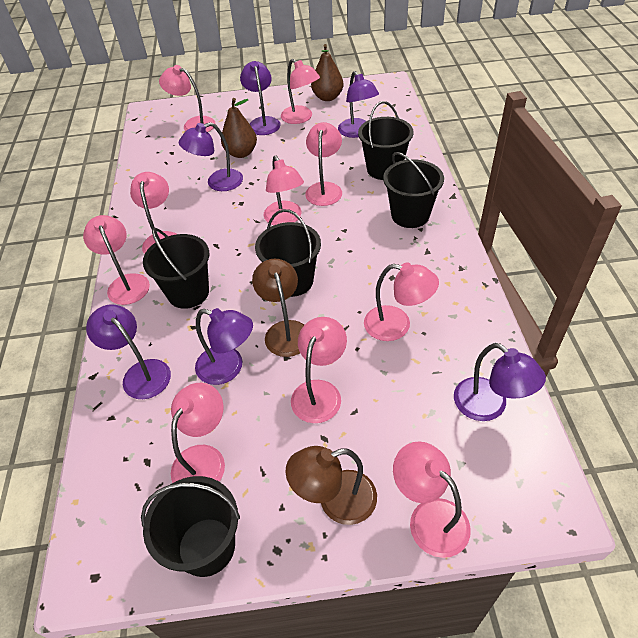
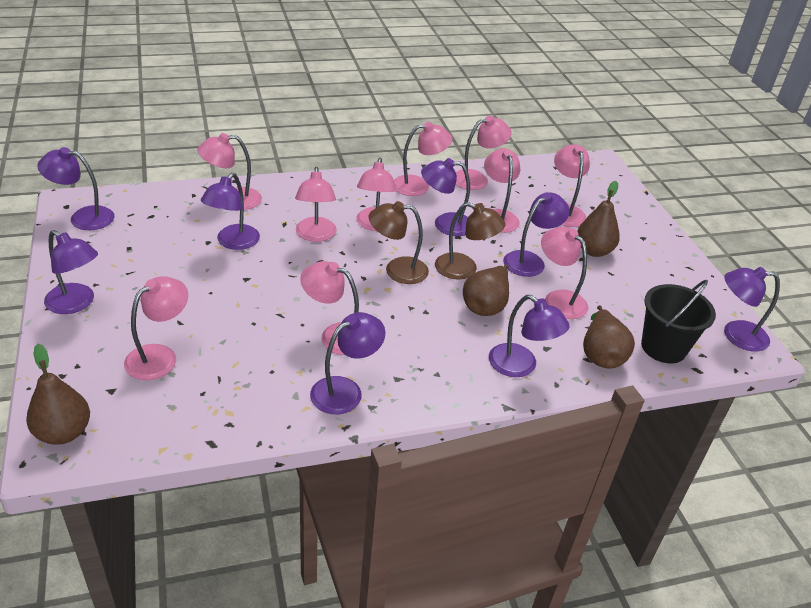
black bucket: 5 -> 1
brown pear: 2 -> 4
purple lamp: 6 -> 8

